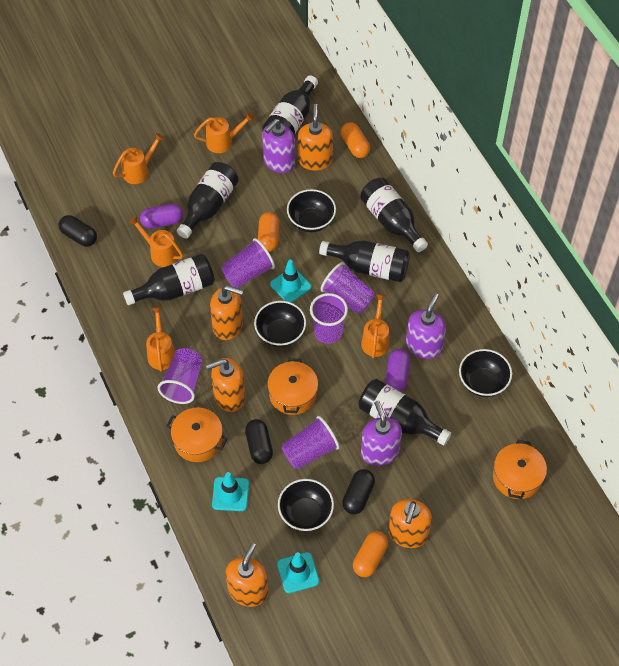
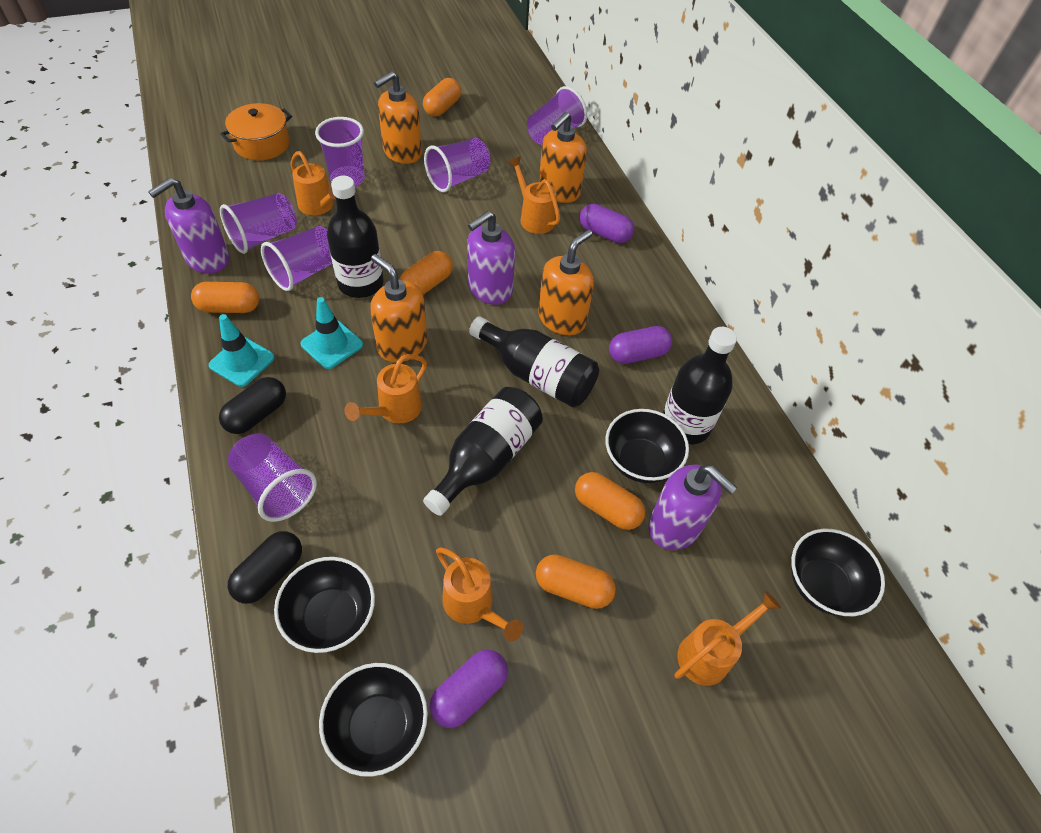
black bottle: 6 -> 4
black capsule: 3 -> 2
orange capsule: 3 -> 5
orange pot: 3 -> 1
orange soap dispenser: 5 -> 4
purple capsule: 2 -> 3
purple cup: 5 -> 6
turquoise traffic cone: 3 -> 2

